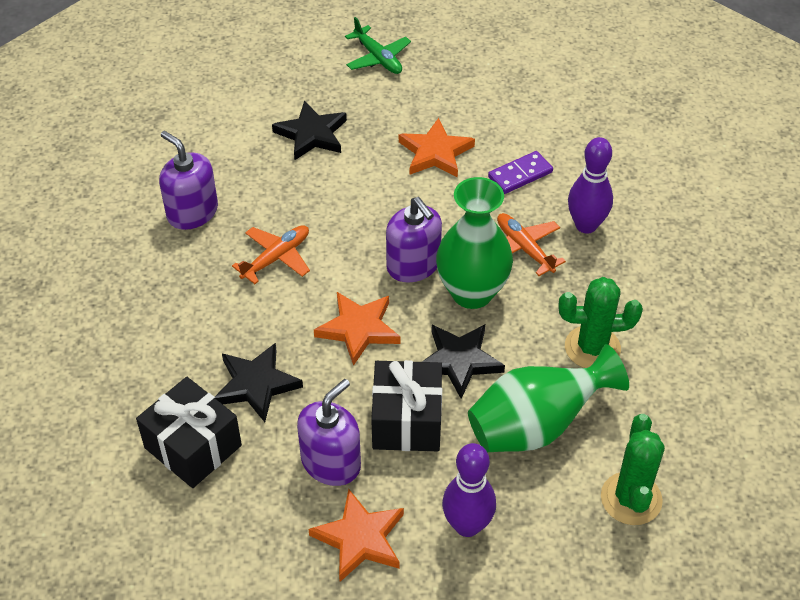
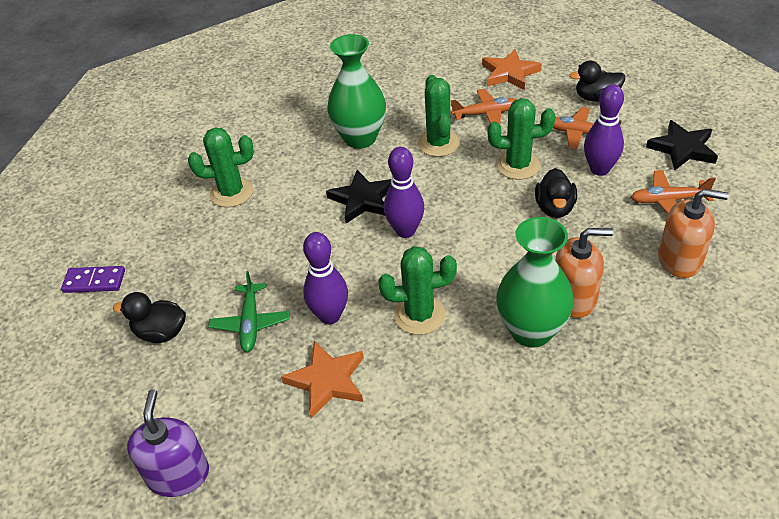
black duck: 0 -> 3
black gift: 2 -> 0
black star: 3 -> 2
green cactus: 2 -> 4
orange plane: 2 -> 3
orange soap dispenser: 0 -> 2
orange star: 3 -> 2
purple bowling pin: 2 -> 3
purple soap dispenser: 3 -> 1

